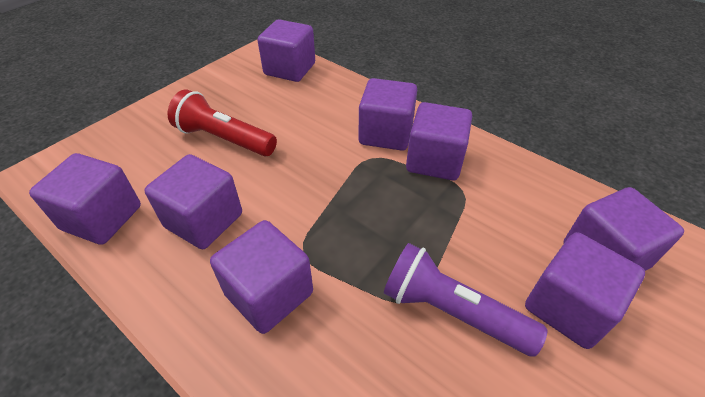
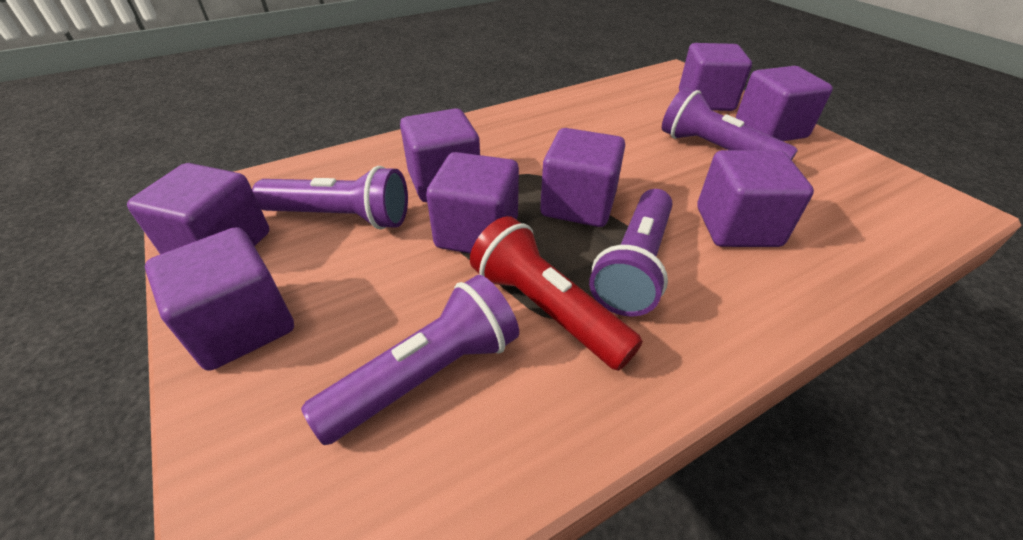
purple flashlight: 1 -> 4

